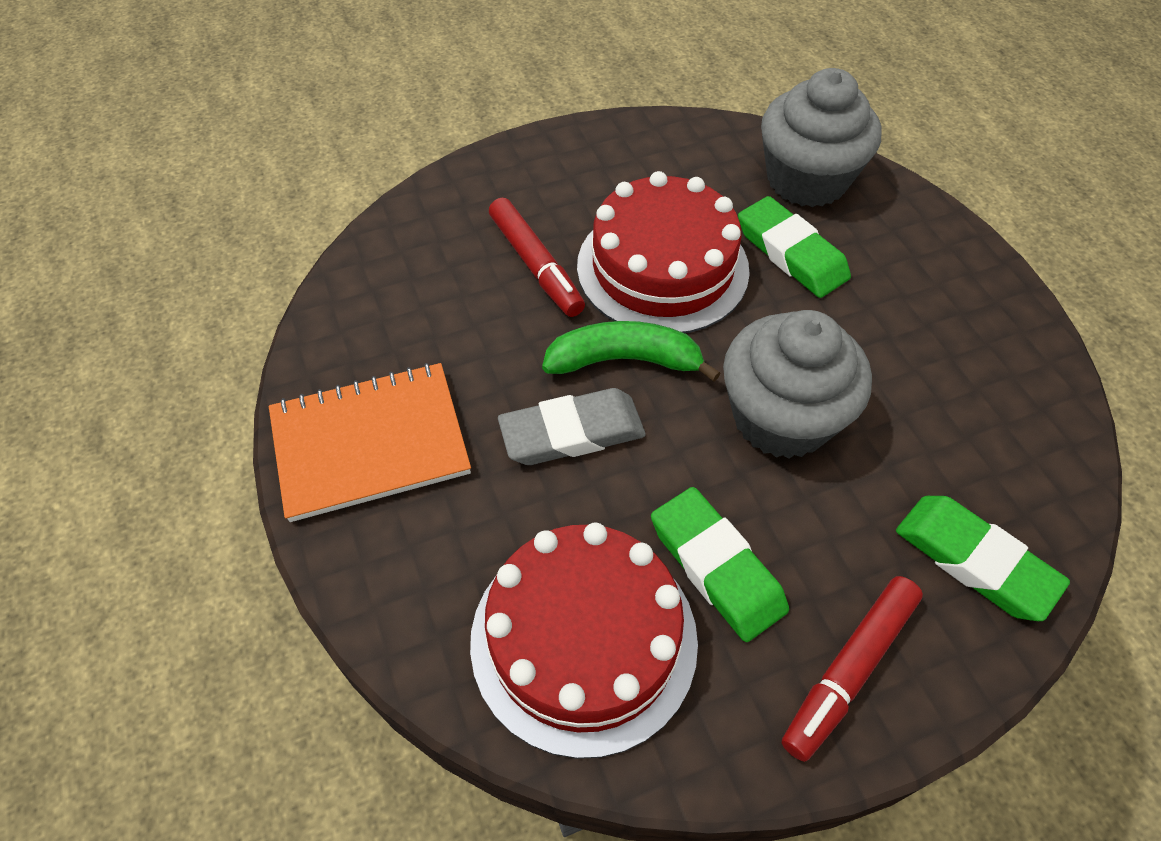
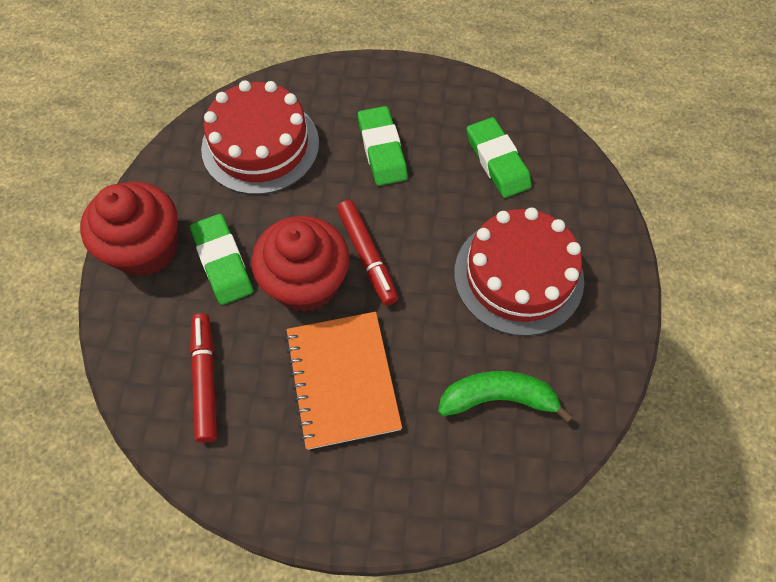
grey cupcake: 2 -> 0
grey eraser: 1 -> 0
red cupcake: 0 -> 2

